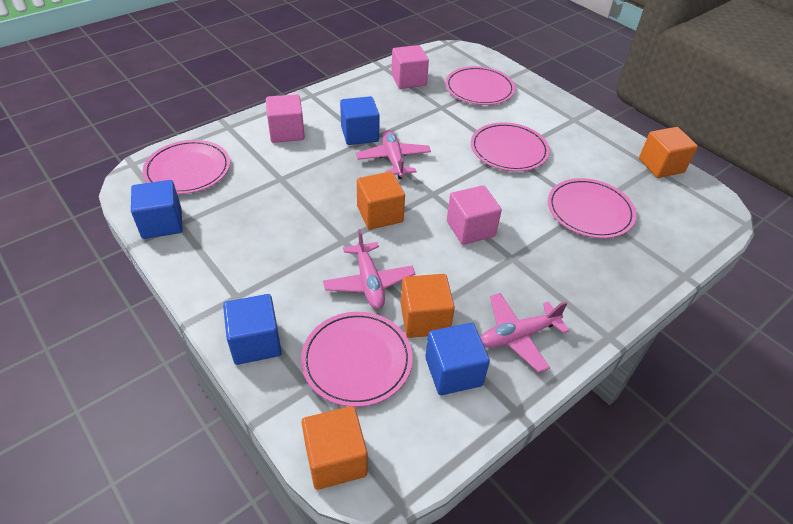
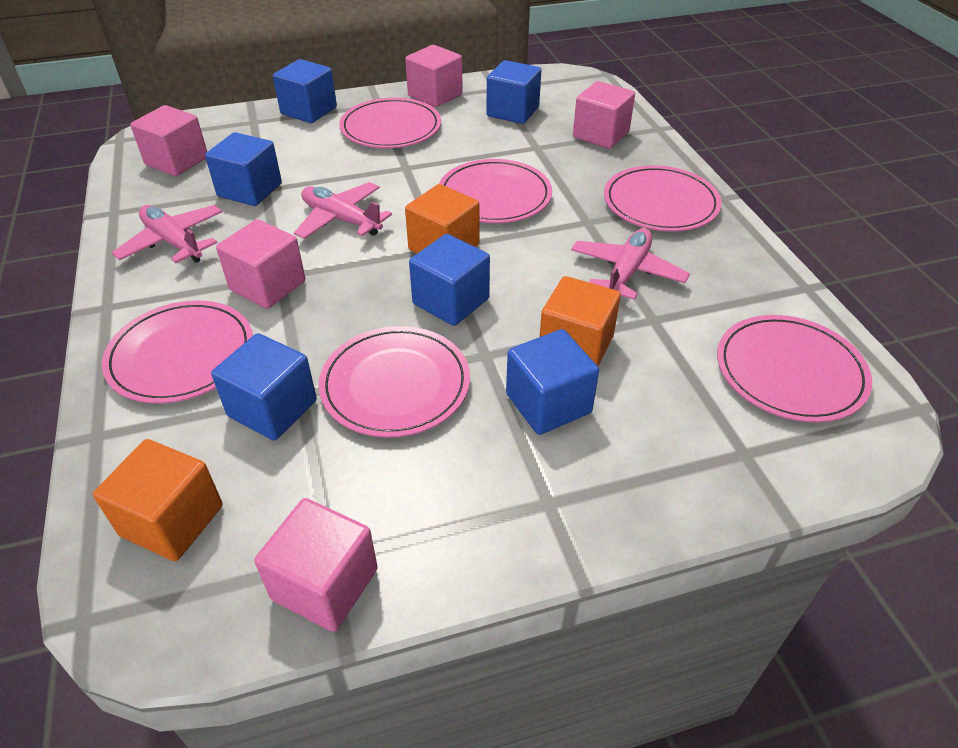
blue cube: 4 -> 6
orange cube: 4 -> 3
pink cube: 3 -> 5
pink plate: 5 -> 6

